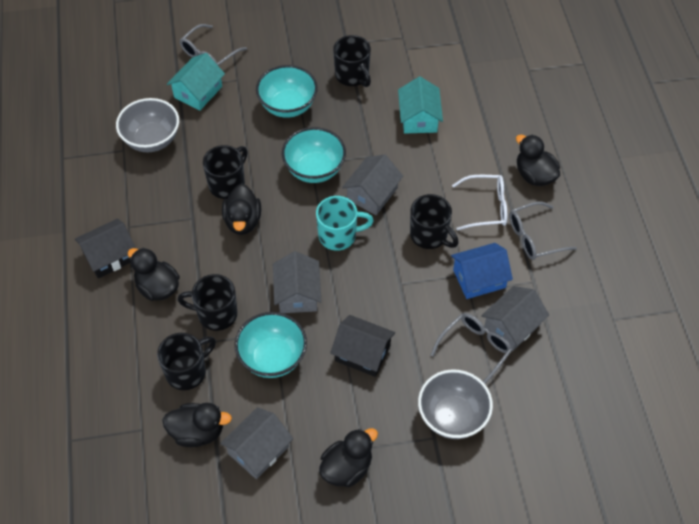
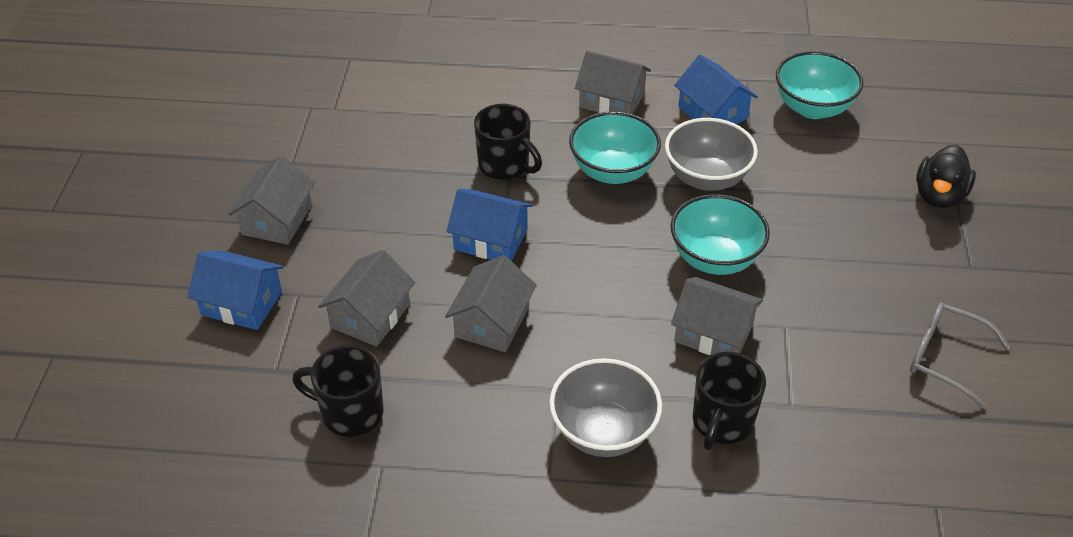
black duck: 5 -> 1
black house: 2 -> 0
black mug: 5 -> 3
blue house: 1 -> 3
grey glasses: 3 -> 1
grey house: 4 -> 5
turquoise house: 2 -> 0
turquoise mug: 1 -> 0
white glasses: 1 -> 0

